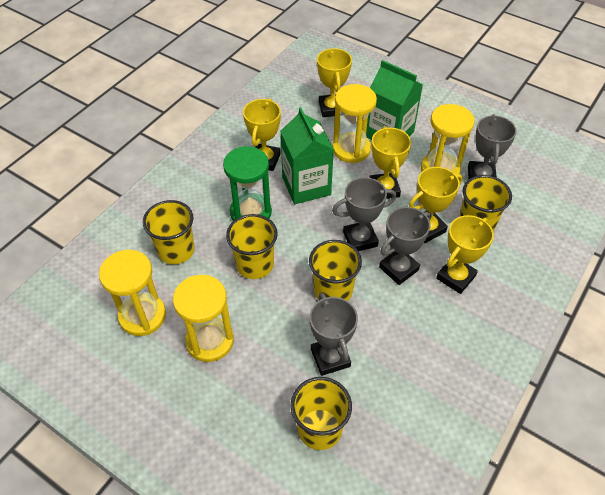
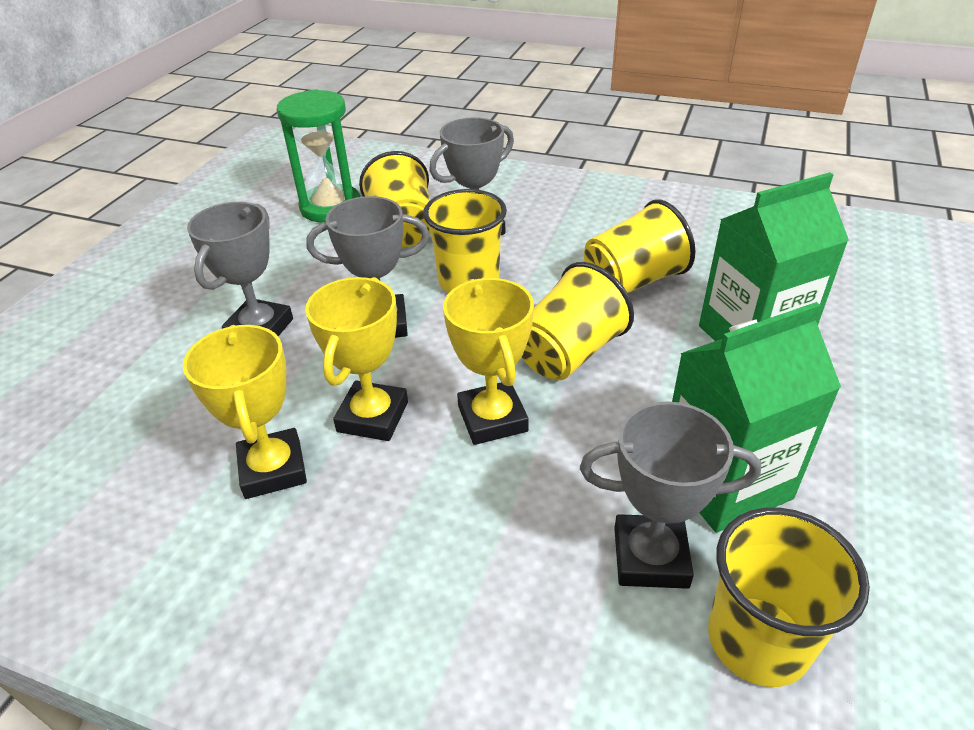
yellow hourglass: 4 -> 0
yellow trophy: 5 -> 3

